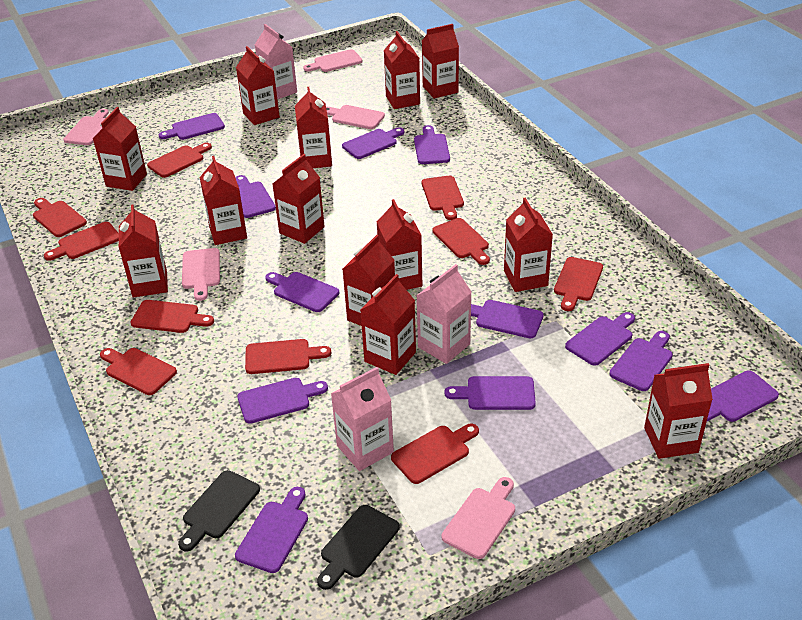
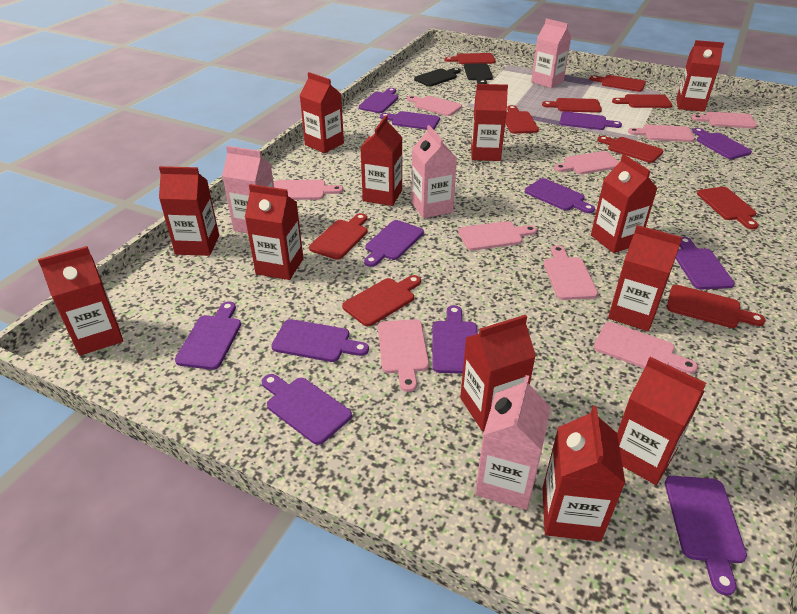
pink carton: 3 -> 4
pink cutting board: 5 -> 9
red carton: 13 -> 12

